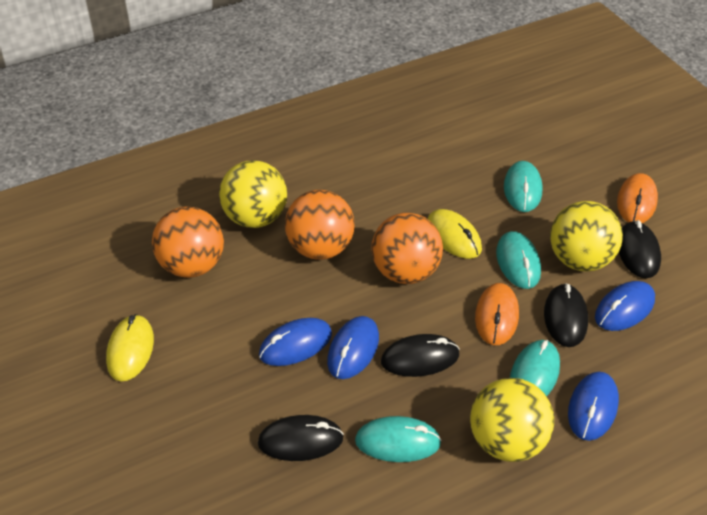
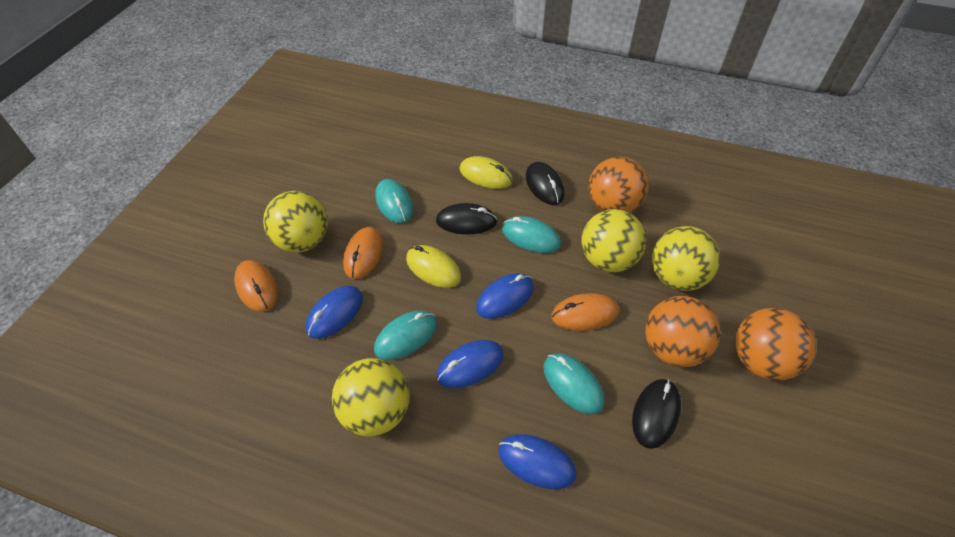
black mouse: 4 -> 3
orange mouse: 2 -> 3
yellow ball: 3 -> 4

